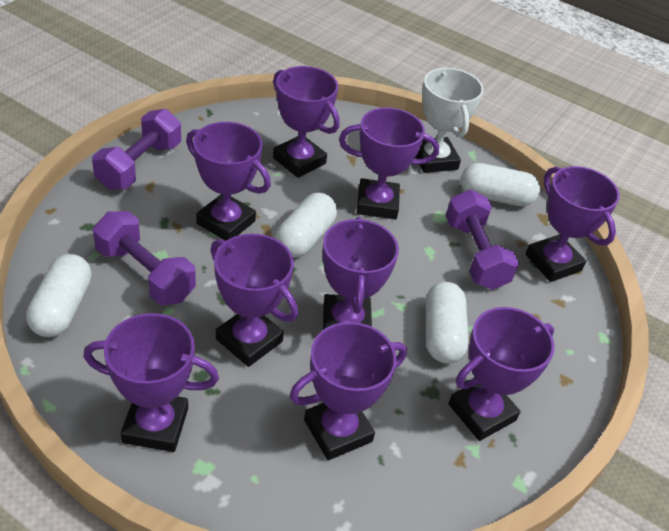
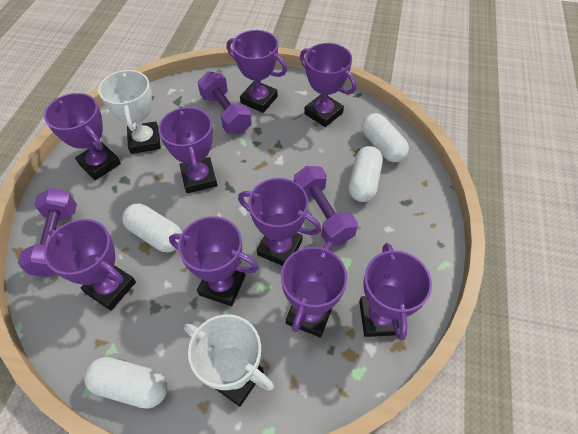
white trophy: 1 -> 2

